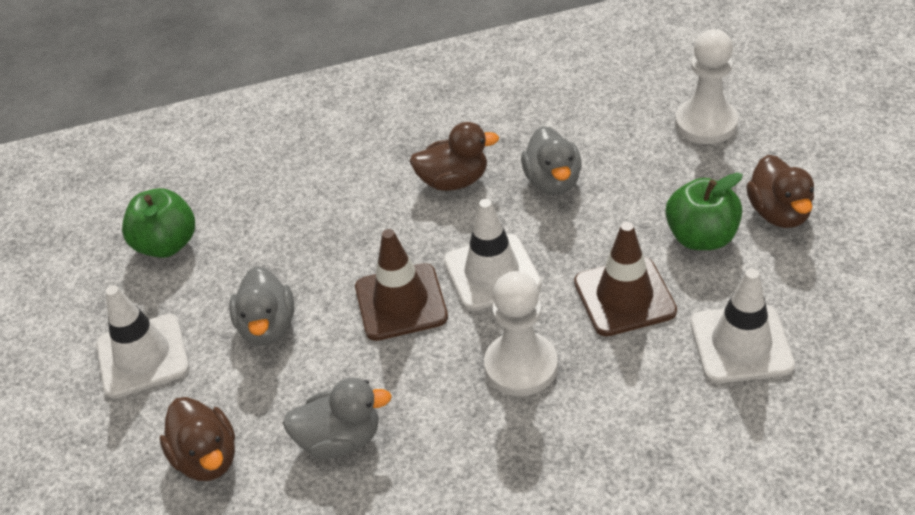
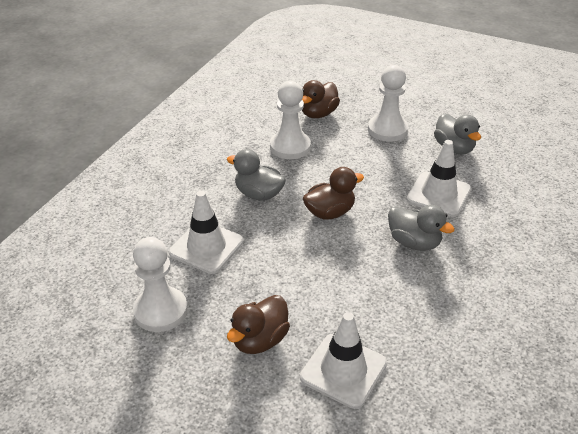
brown traffic cone: 2 -> 0
green apple: 2 -> 0
white pawn: 2 -> 3

